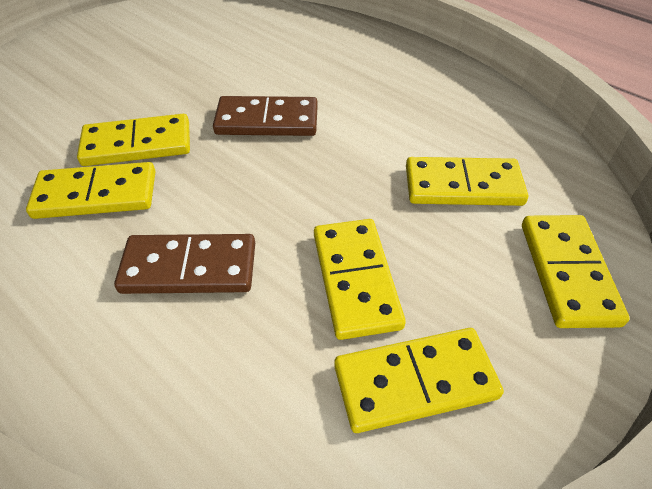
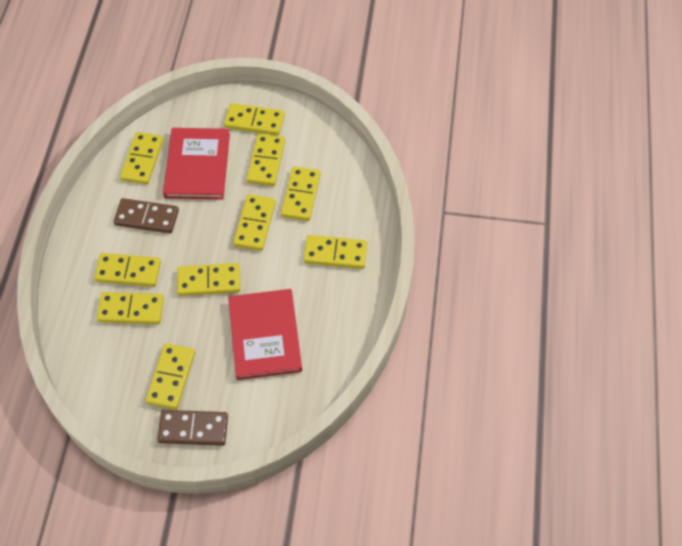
red book: 0 -> 2
yellow domino: 6 -> 10

